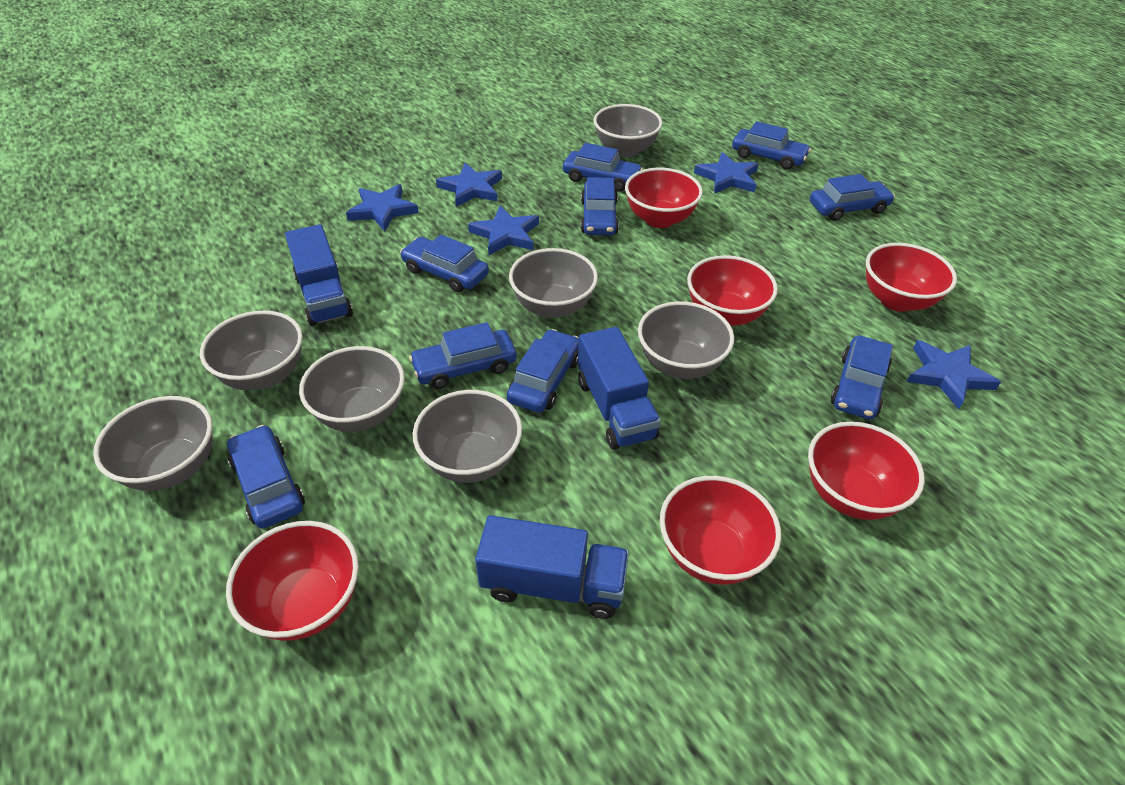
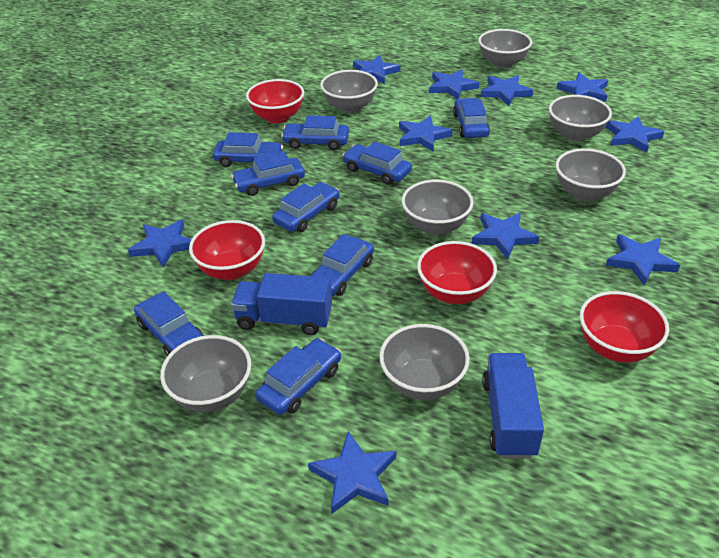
blue star: 5 -> 10
blue truck: 3 -> 2
red bowl: 6 -> 4

